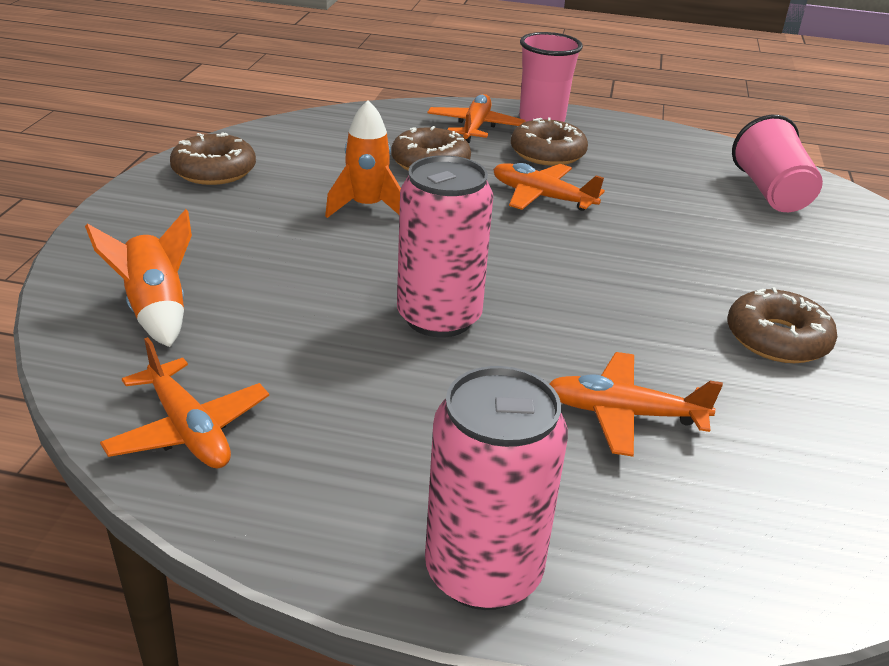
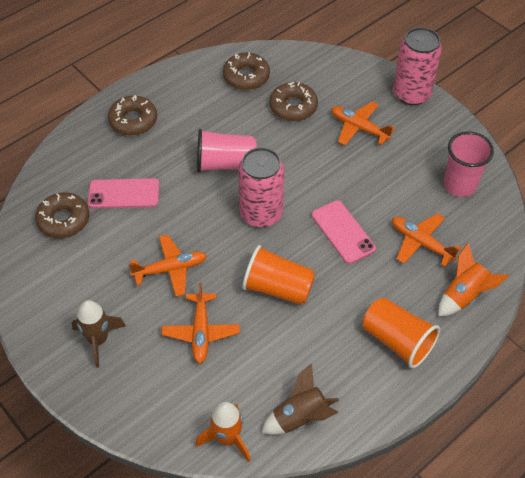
brown rocket: 0 -> 2
orange cup: 0 -> 2
pink phone: 0 -> 2

